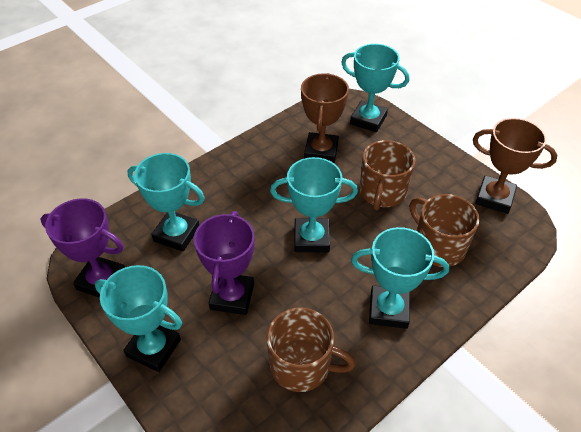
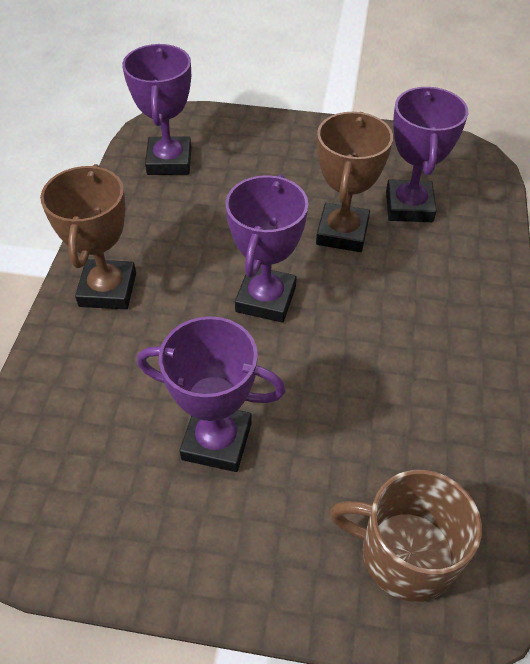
brown mug: 3 -> 1
purple trophy: 2 -> 4
turquoise trophy: 5 -> 0

